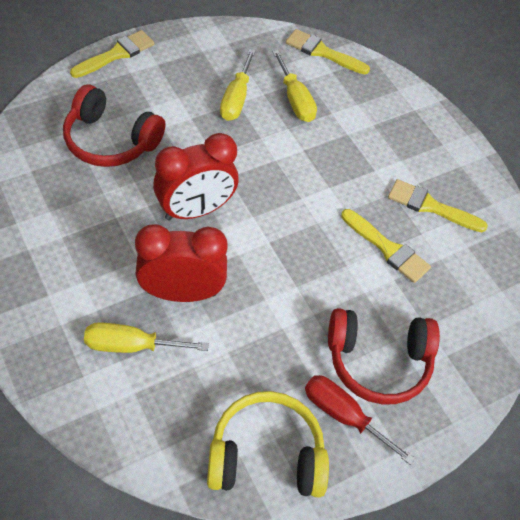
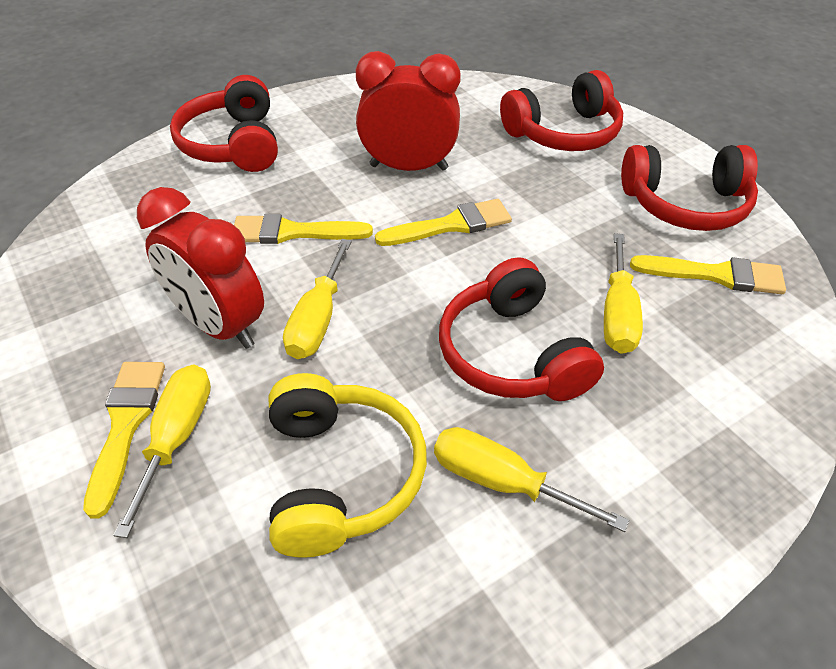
red headphones: 2 -> 4
red screwdriver: 1 -> 0
yellow screwdriver: 3 -> 4

